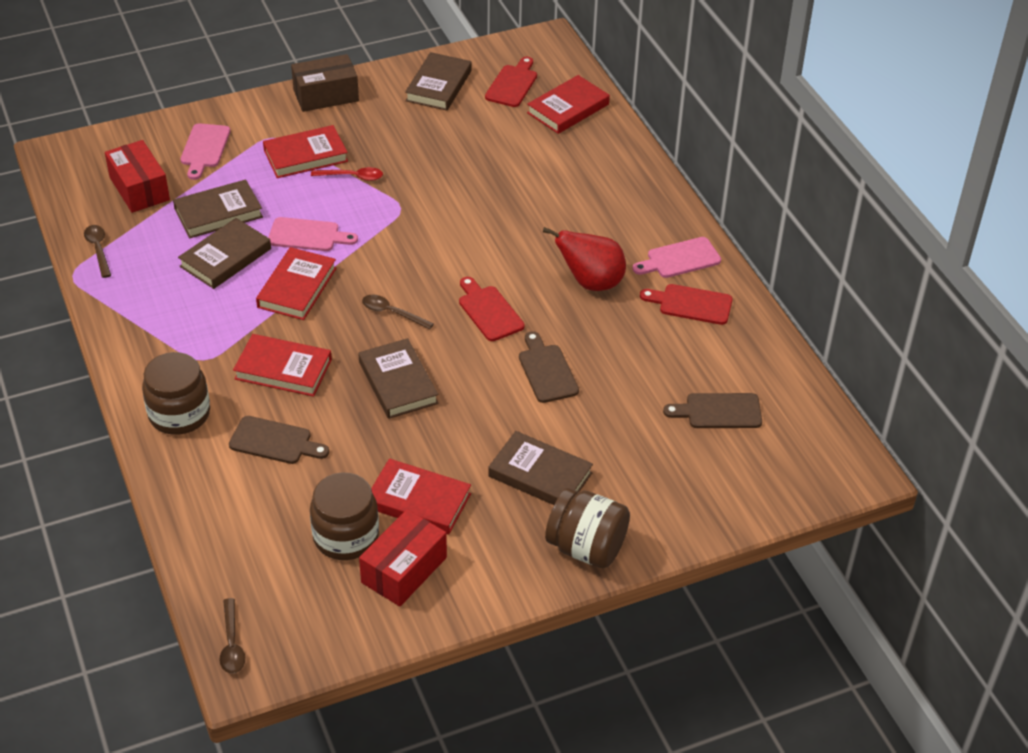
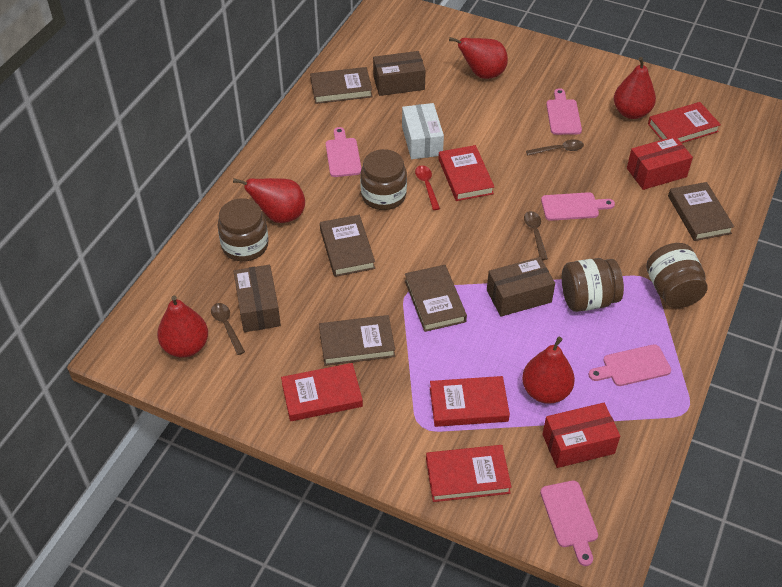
brown box: 1 -> 3
brown cutting board: 3 -> 0
brown jar: 3 -> 4
pink cutting board: 3 -> 5
red cutting board: 3 -> 0
red pear: 1 -> 5
white box: 0 -> 1

